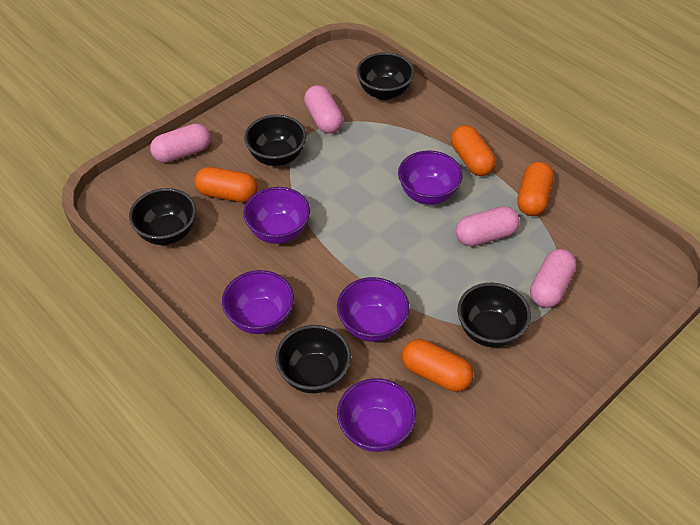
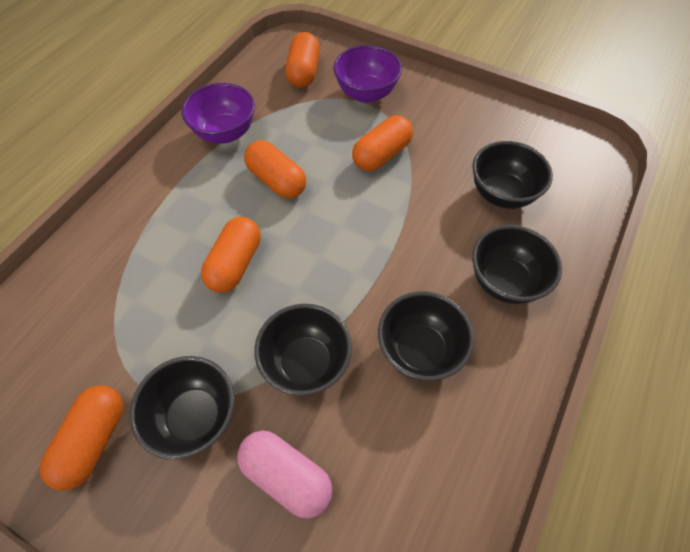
orange capsule: 4 -> 5
pink capsule: 4 -> 1
purple bowl: 5 -> 2

